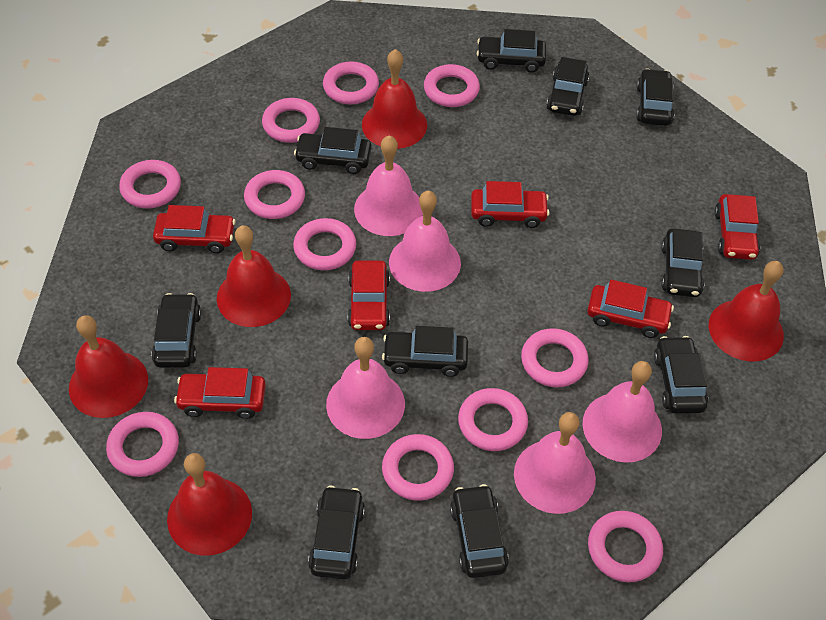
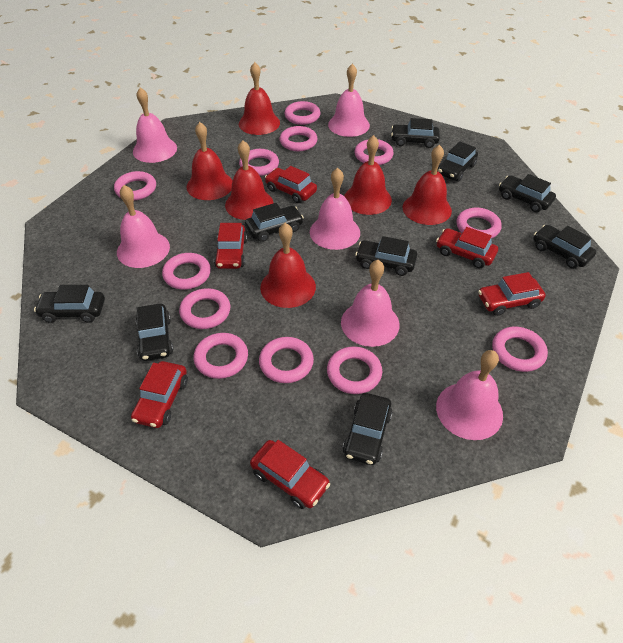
black car: 10 -> 9
pink bell: 5 -> 6
pink ring: 11 -> 12
red bell: 5 -> 6

